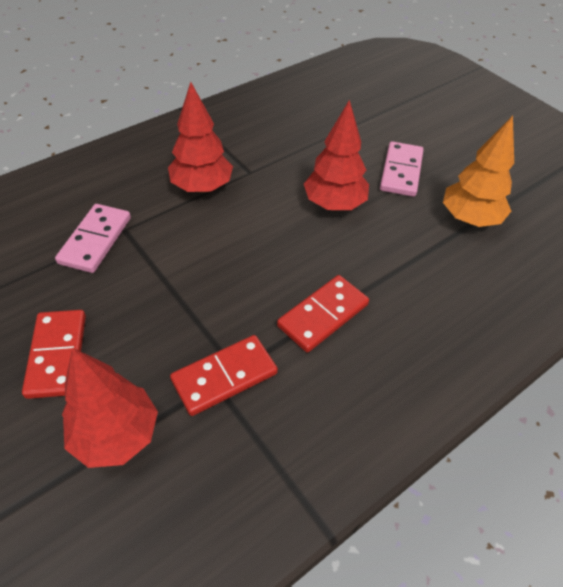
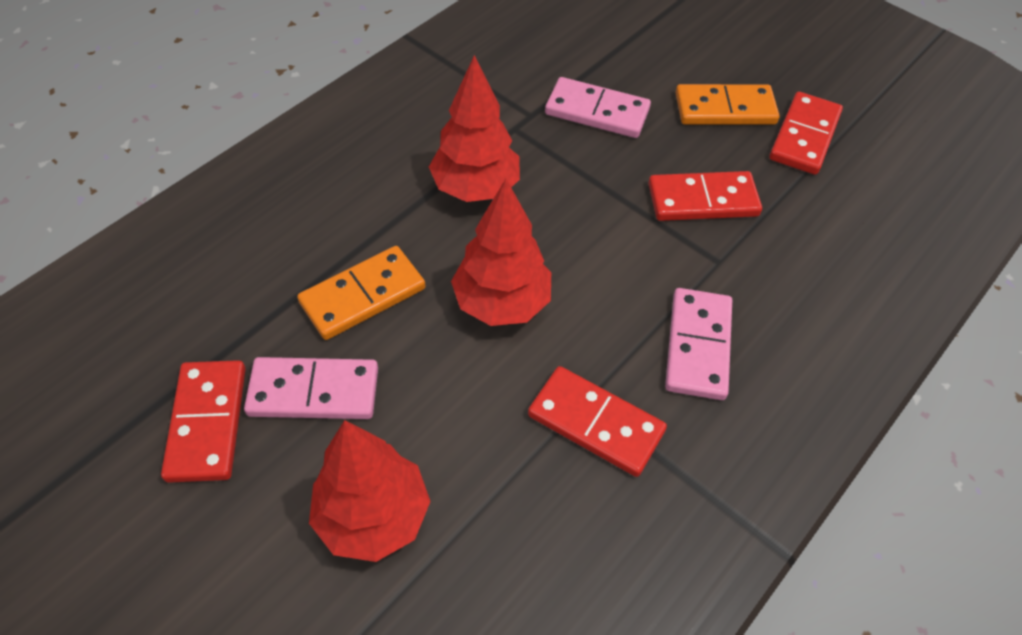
orange domino: 0 -> 2
orange tree: 1 -> 0
pink domino: 2 -> 3
red domino: 3 -> 4

